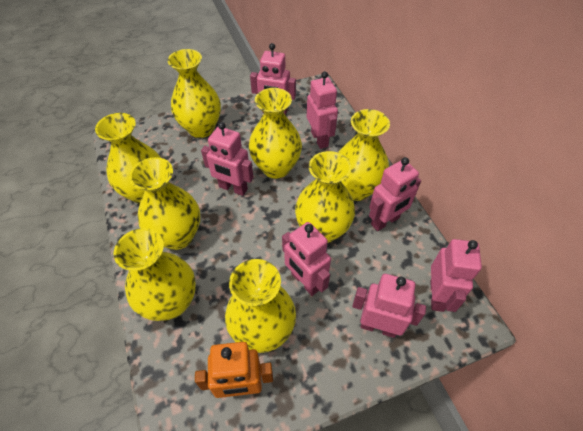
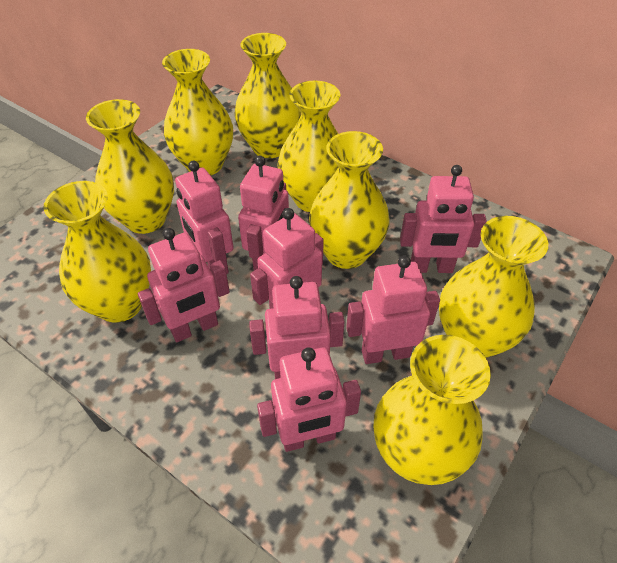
orange robot: 1 -> 0
pink robot: 7 -> 8

